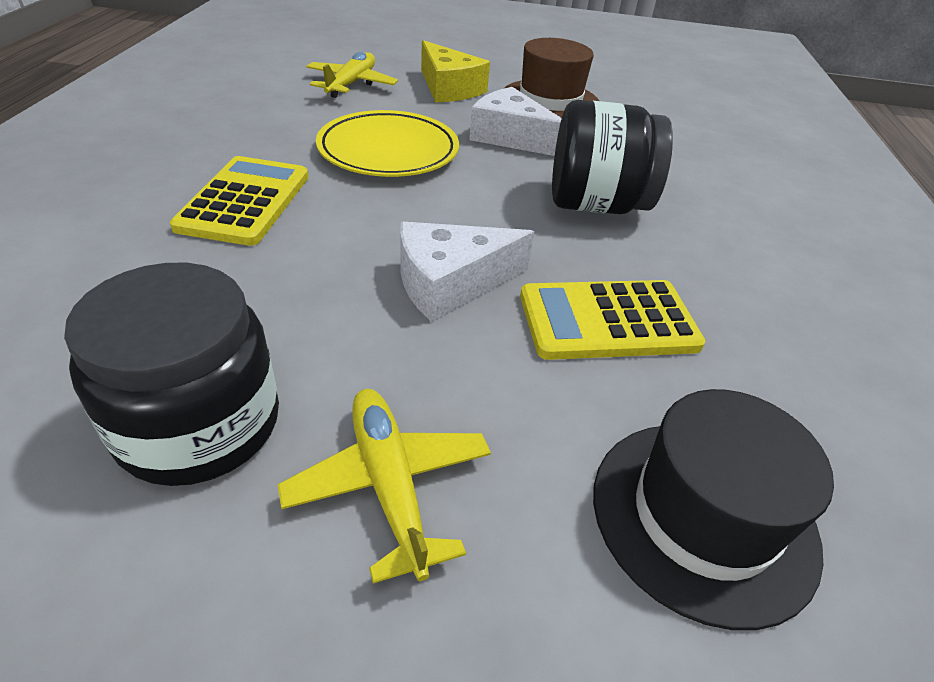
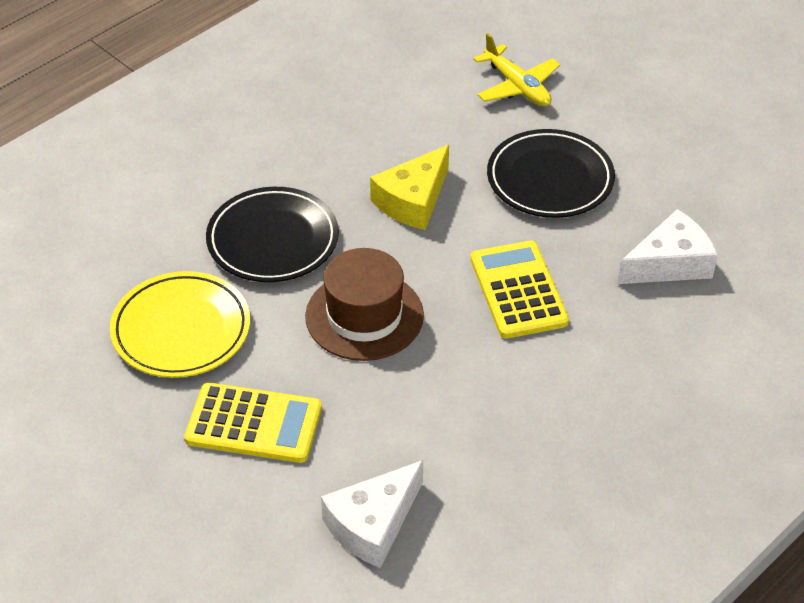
black hat: 1 -> 0
black jar: 2 -> 0
black plate: 0 -> 2
yellow plane: 2 -> 1

